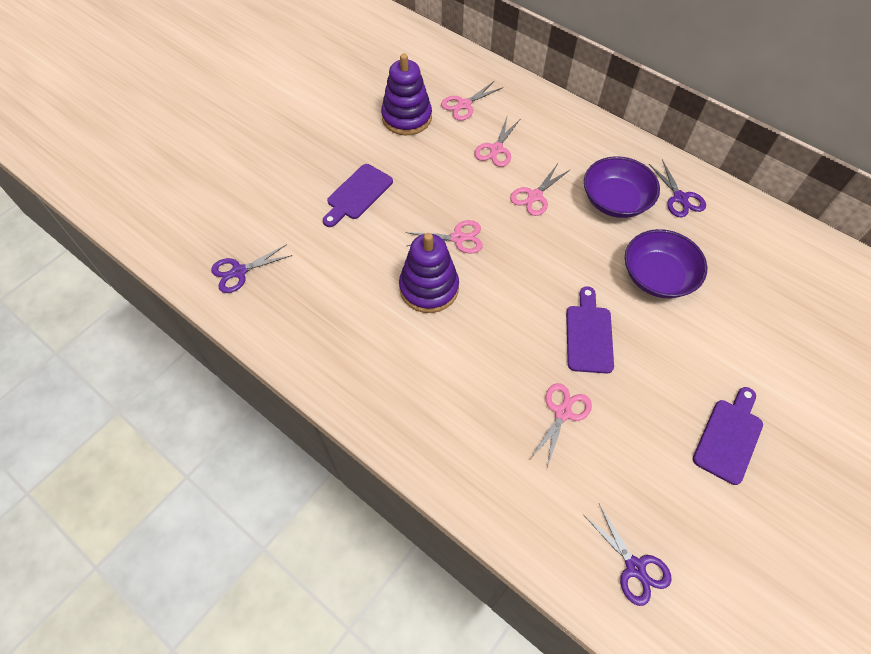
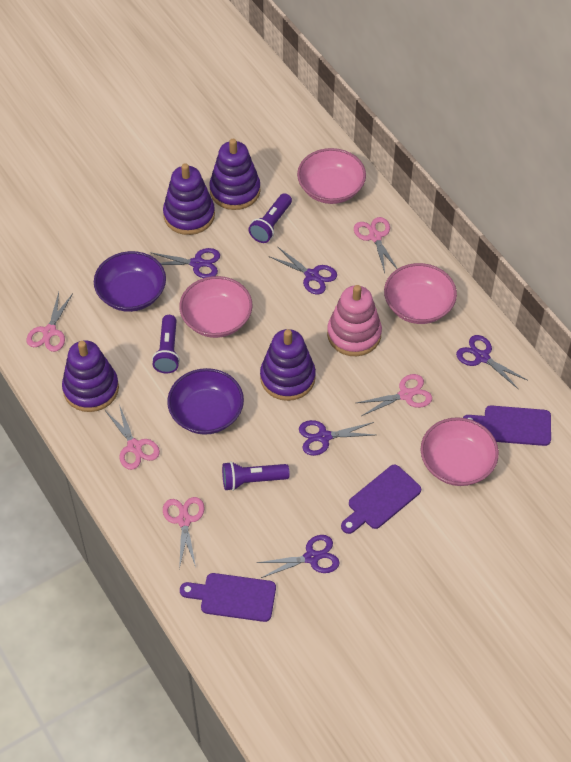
pink bowl: 0 -> 4
pink stacking toy: 0 -> 1
purple flashlight: 0 -> 3
purple scissors: 3 -> 5
purple stacking toy: 2 -> 4

